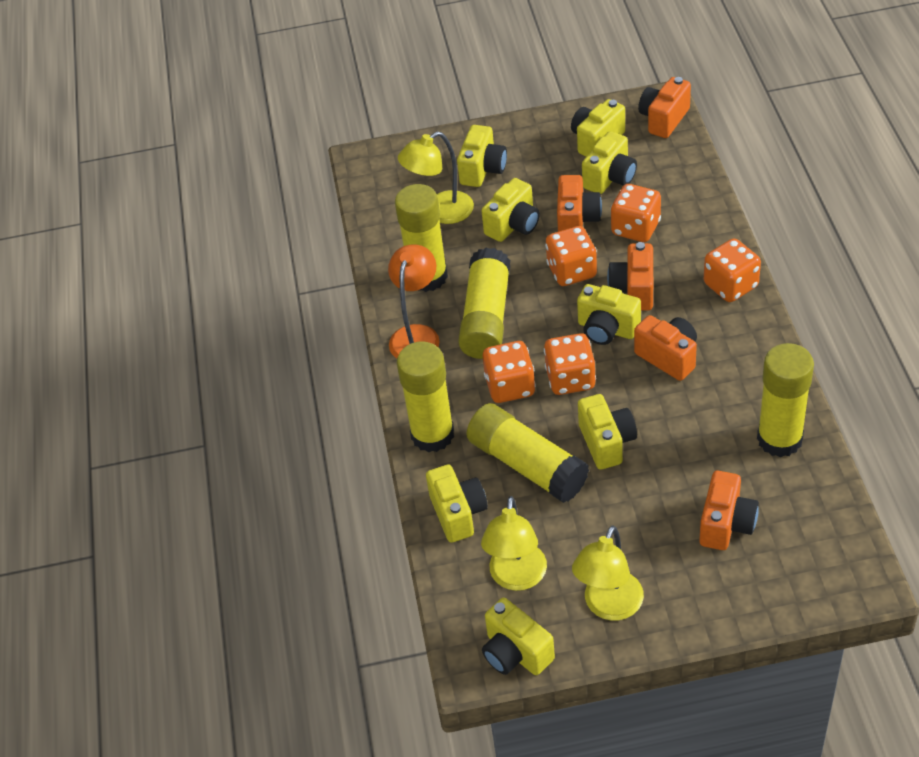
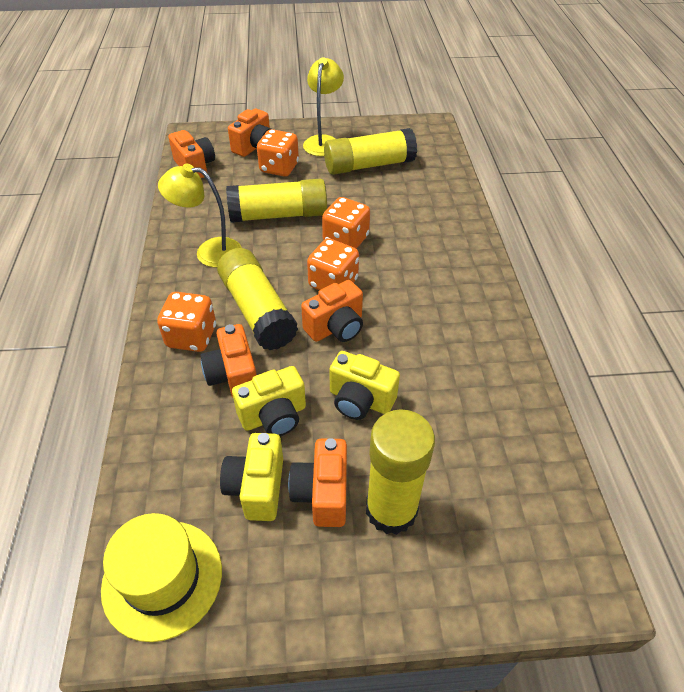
orange dice: 5 -> 4
orange lamp: 1 -> 0
yellow camera: 8 -> 3
yellow glue stick: 5 -> 4
yellow hat: 0 -> 1
yellow lamp: 3 -> 2

